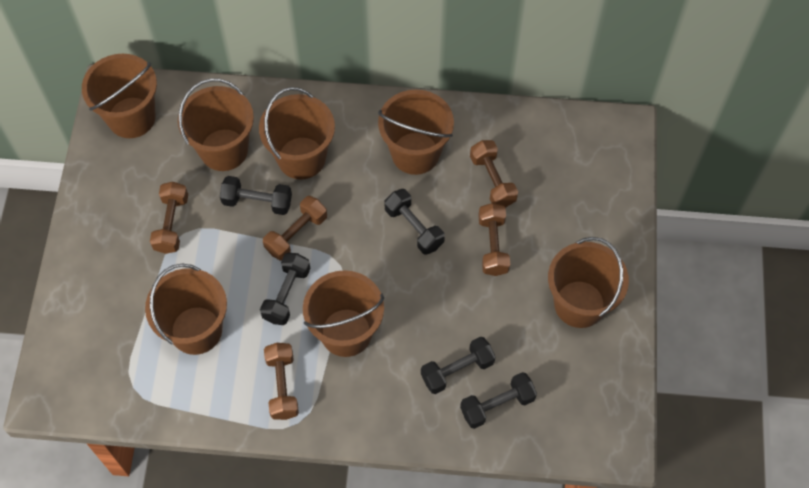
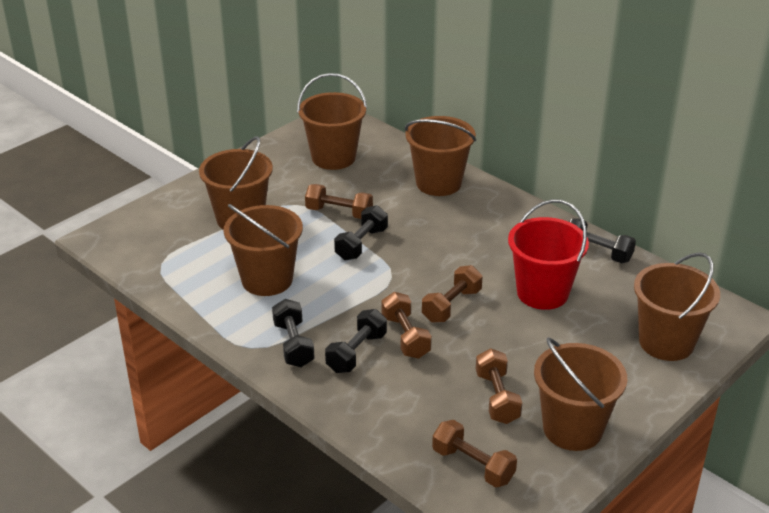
black dumbbell: 5 -> 4
brown bucket: 7 -> 6
red bucket: 0 -> 1

